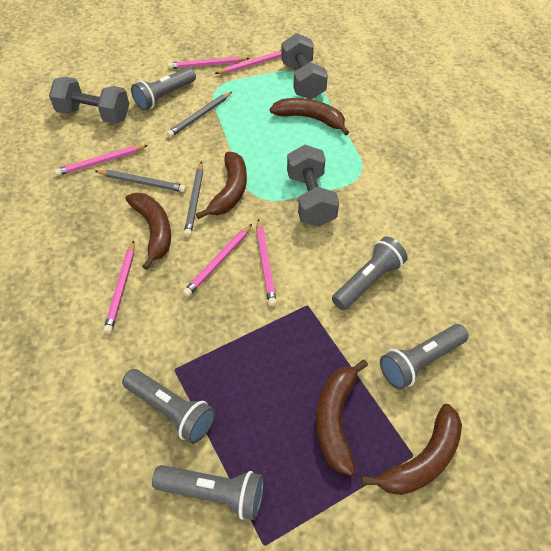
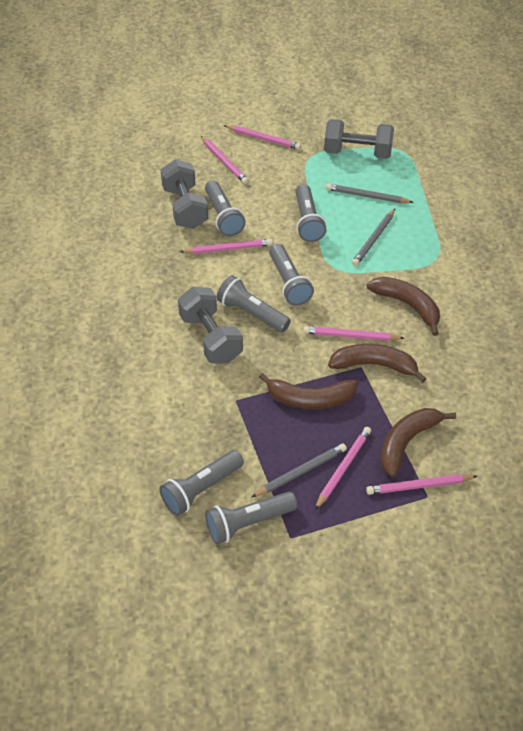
brown banana: 5 -> 4
grey flashlight: 5 -> 6

